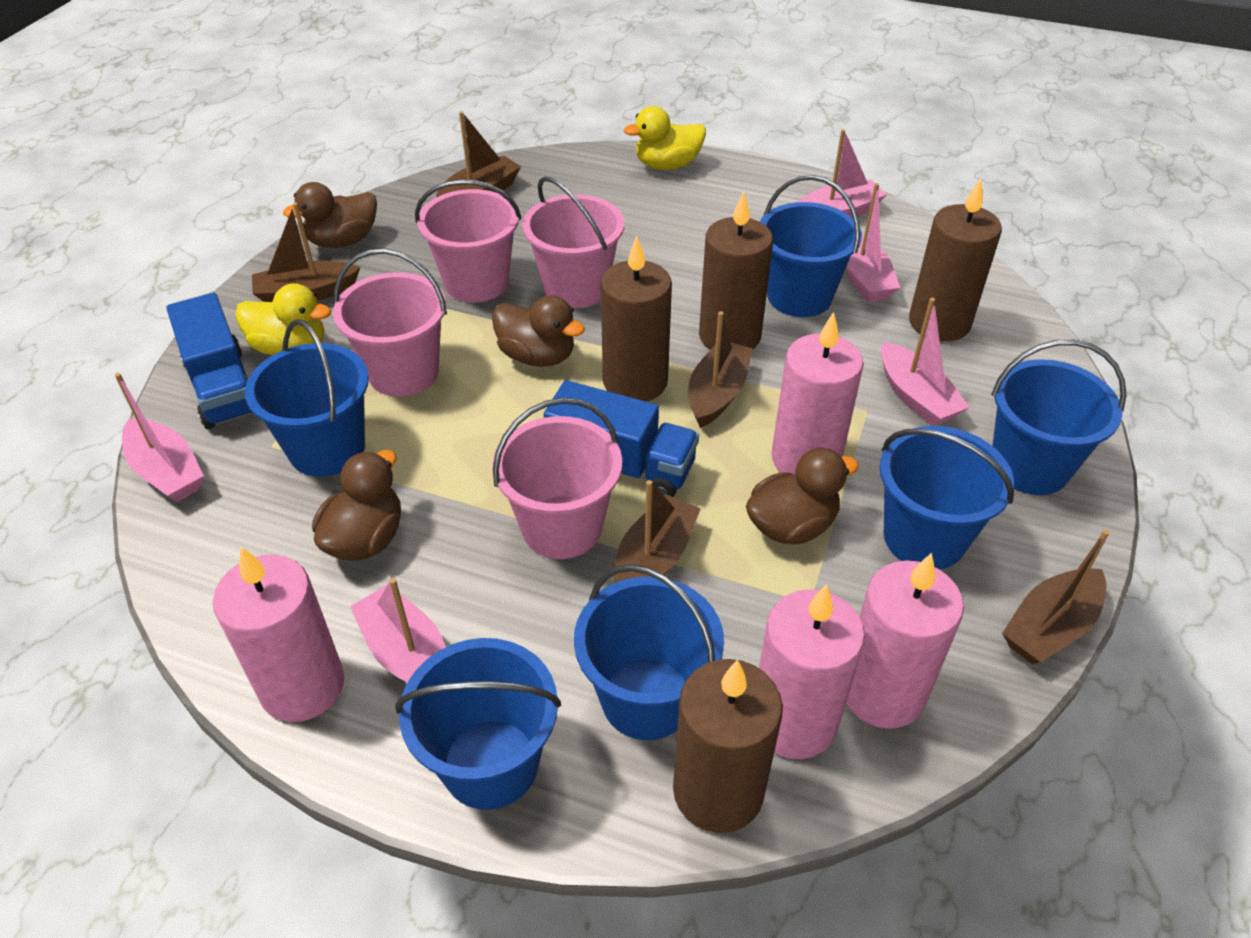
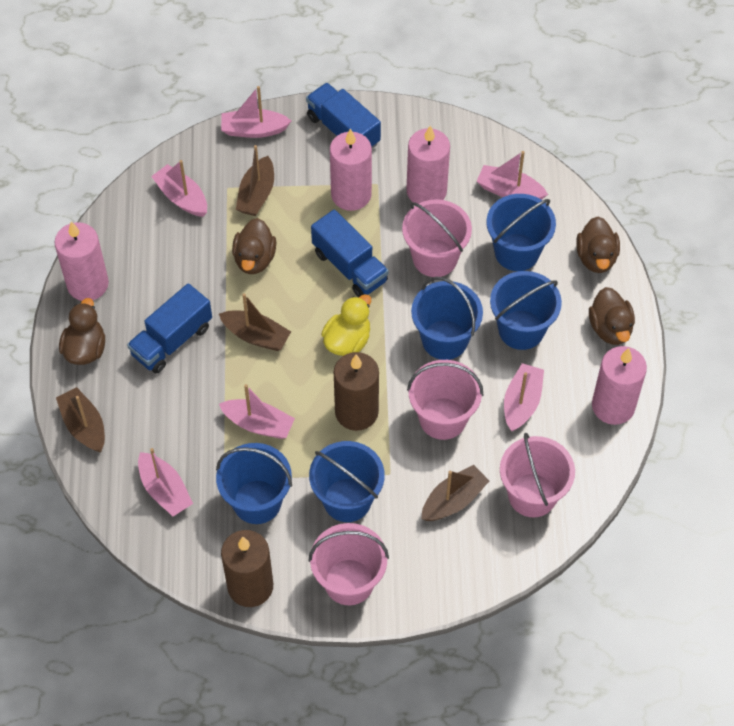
blue bucket: 6 -> 5
blue truck: 2 -> 3
brown boat: 5 -> 4
brown candle: 4 -> 2
pink boat: 5 -> 6
yellow duck: 2 -> 1

